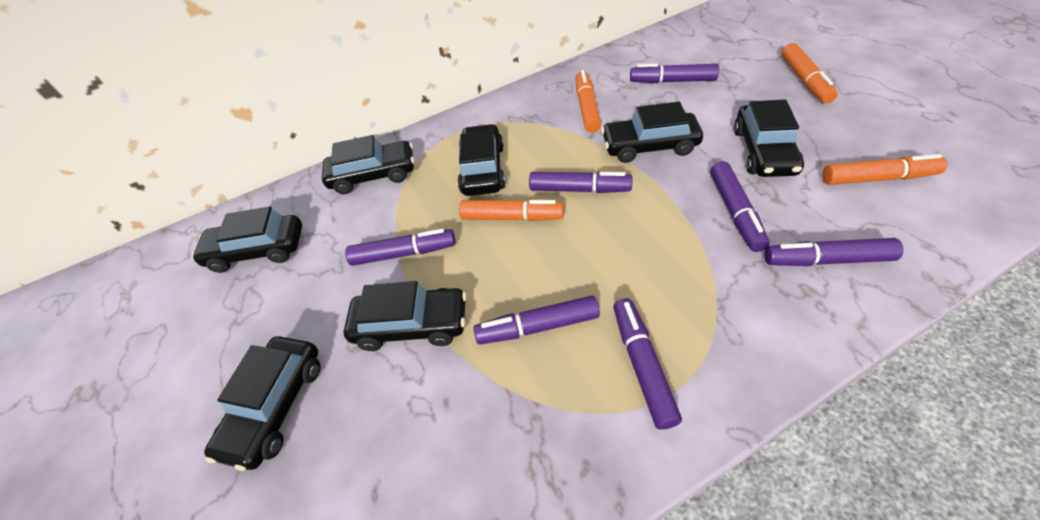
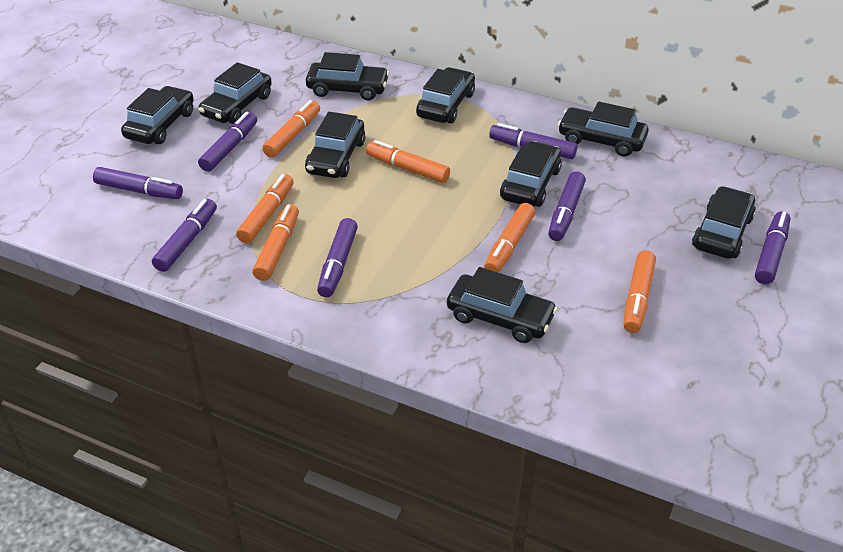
black car: 7 -> 9
orange marker: 4 -> 6

